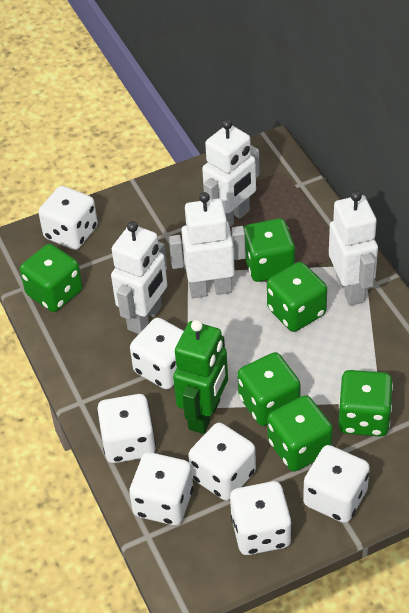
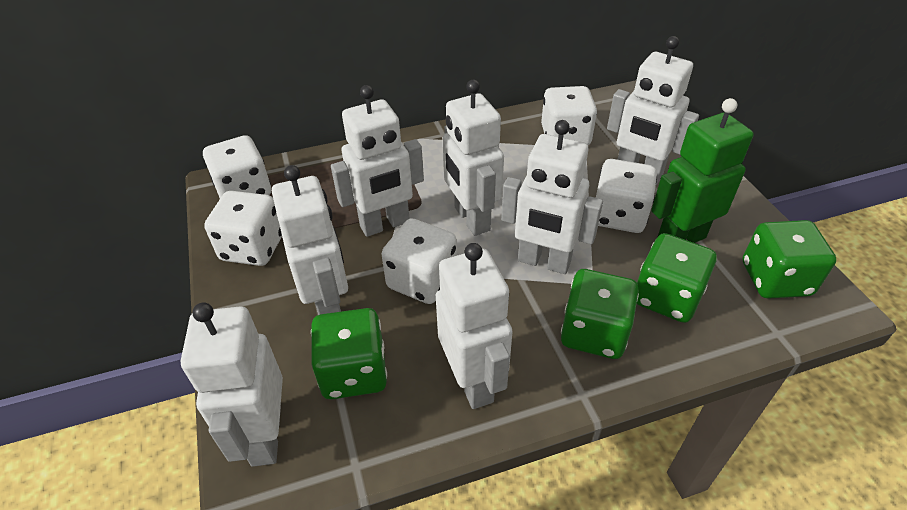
green dice: 6 -> 4
white dice: 7 -> 5
white robot: 4 -> 7

